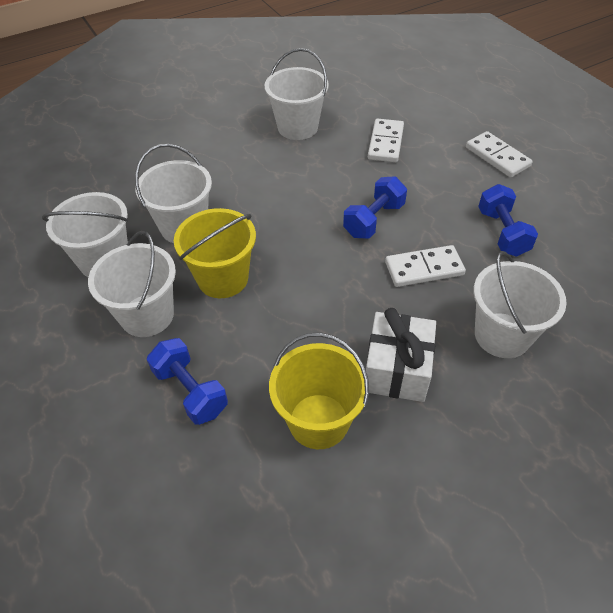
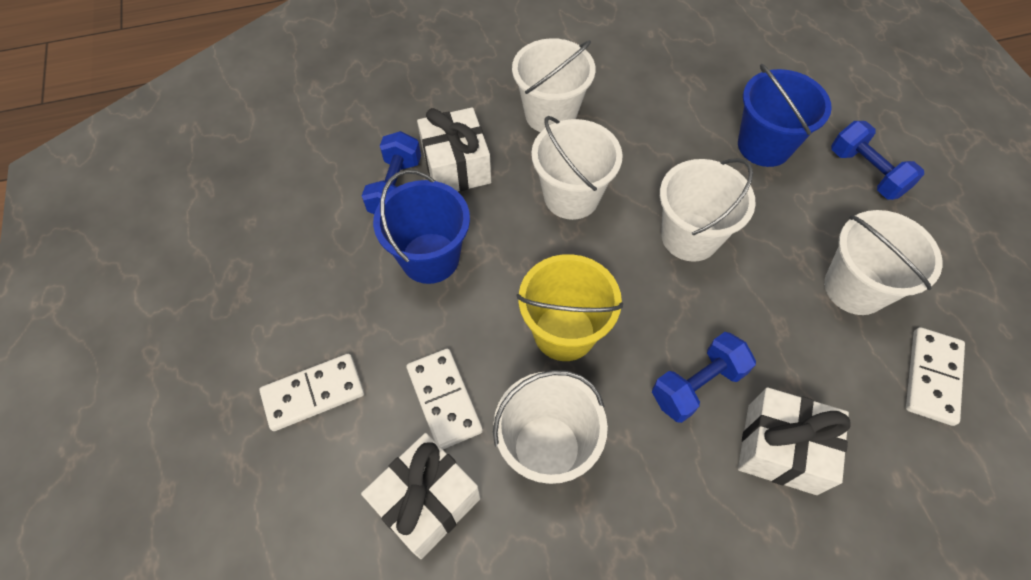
blue bucket: 0 -> 2
white gift: 1 -> 3
yellow bucket: 2 -> 1

